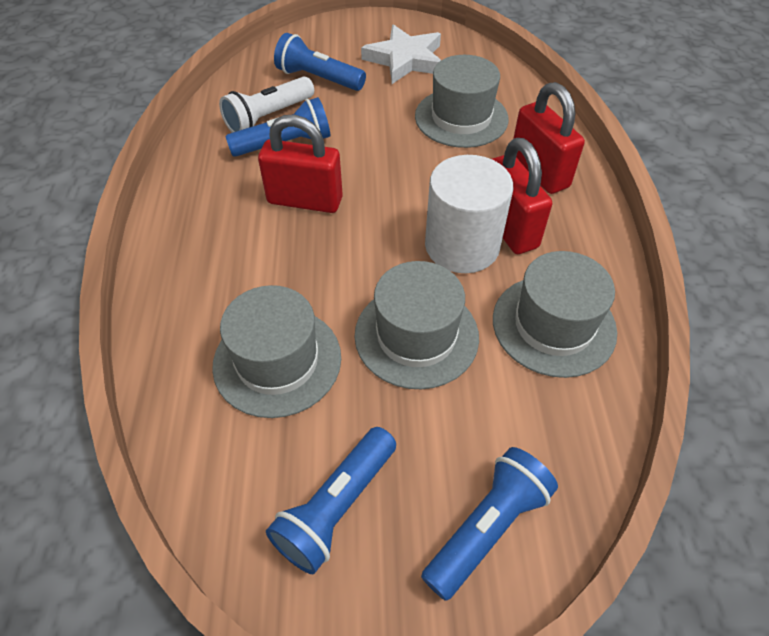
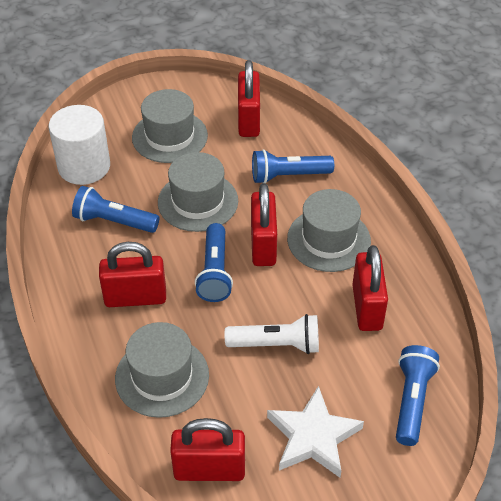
red padlock: 3 -> 5

